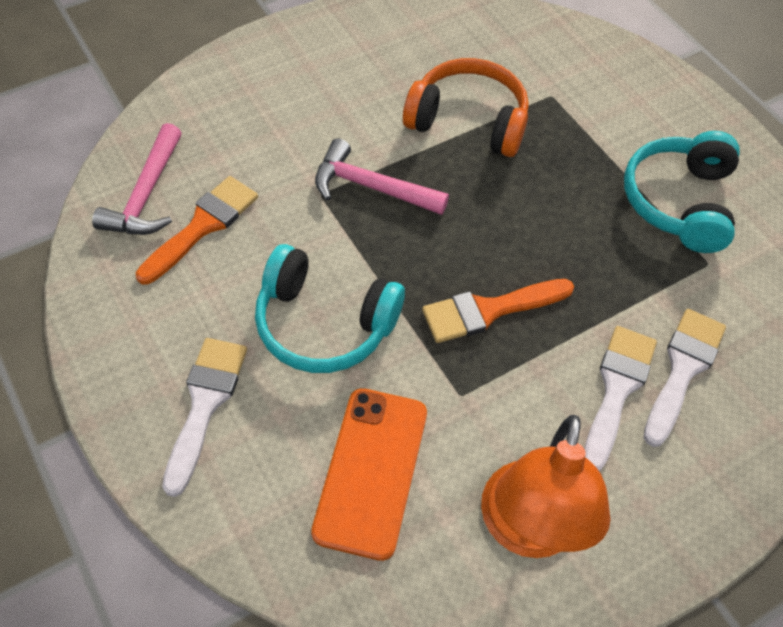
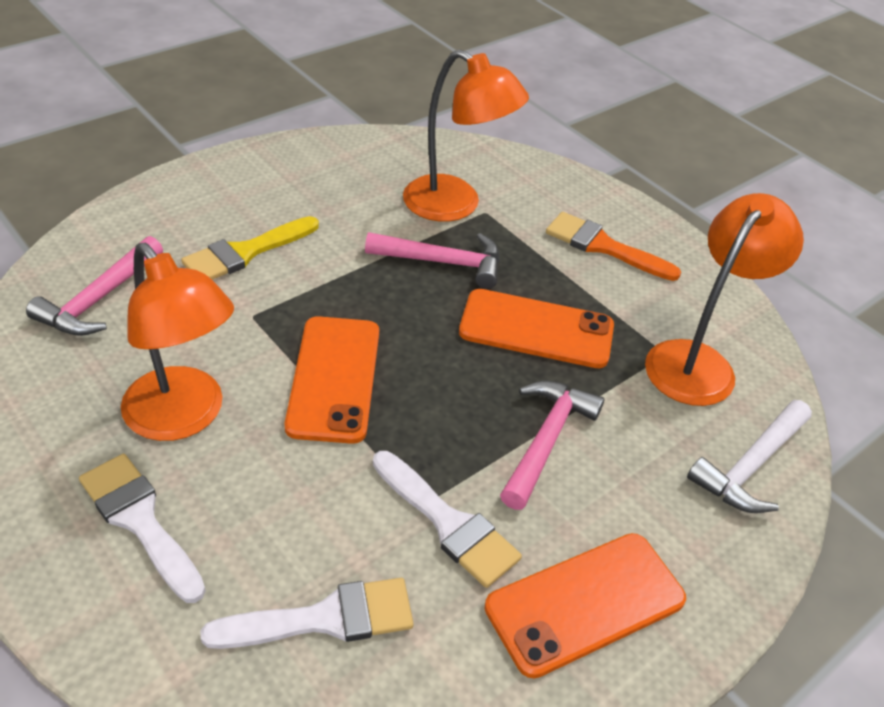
orange brush: 2 -> 1
orange headphones: 1 -> 0
orange lamp: 1 -> 3
orange phone: 1 -> 3
pink hammer: 2 -> 3
turquoise headphones: 2 -> 0
white hammer: 0 -> 1
yellow brush: 0 -> 1

